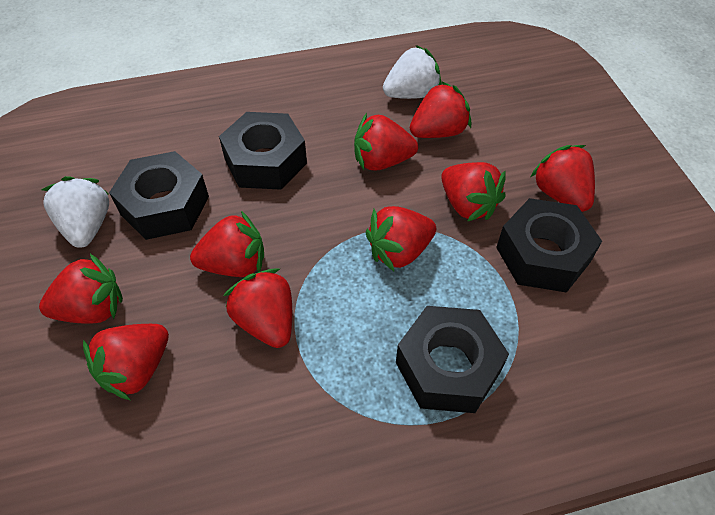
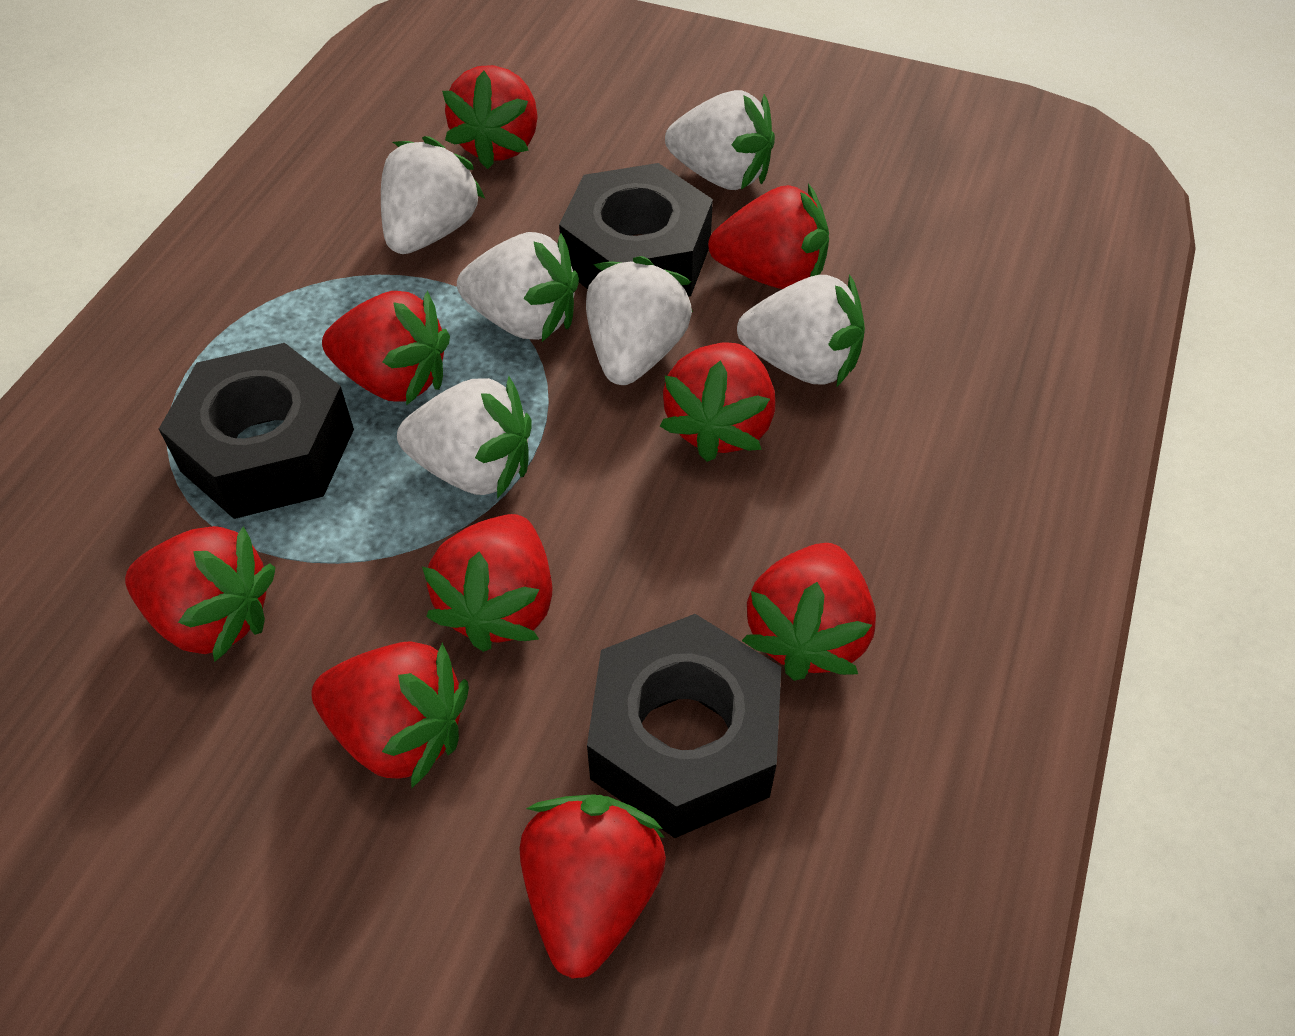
black nut: 4 -> 3
white strawberry: 2 -> 6

